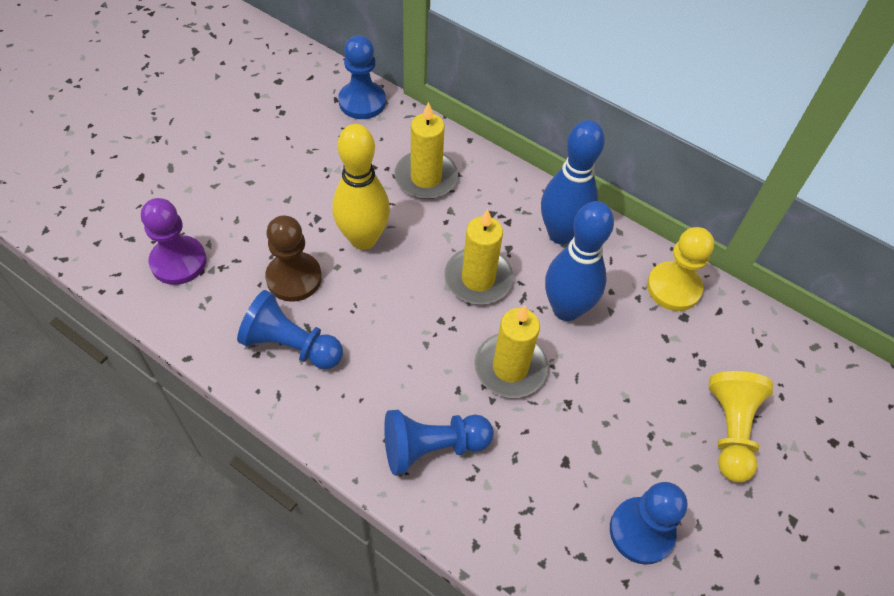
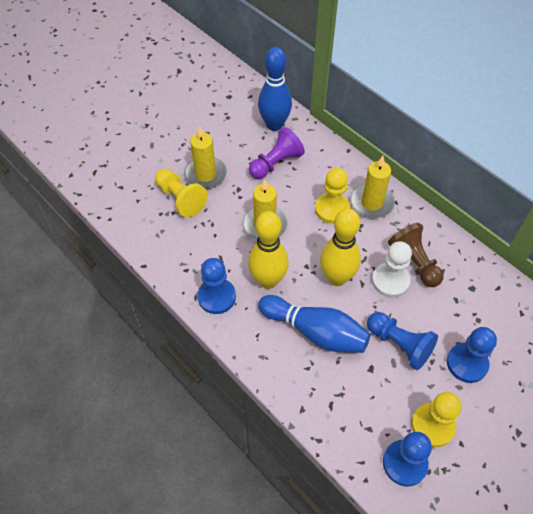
white pawn: 0 -> 1
yellow bowling pin: 1 -> 2
yellow pawn: 2 -> 3

